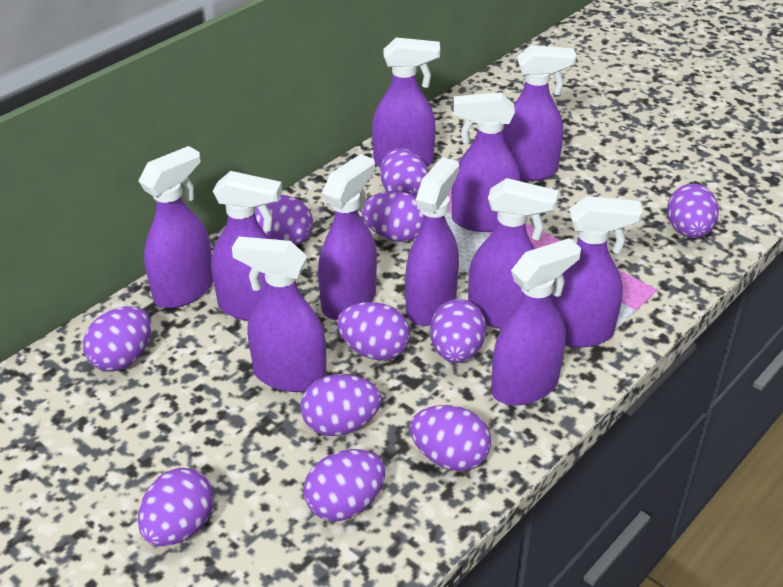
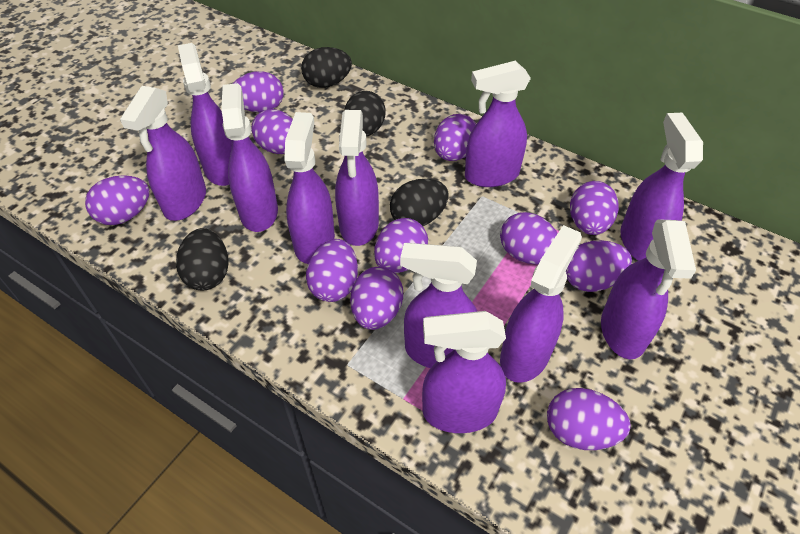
black egg: 0 -> 4

